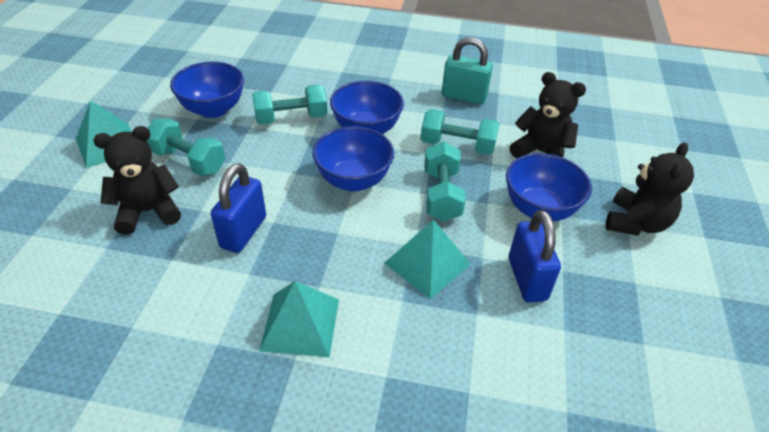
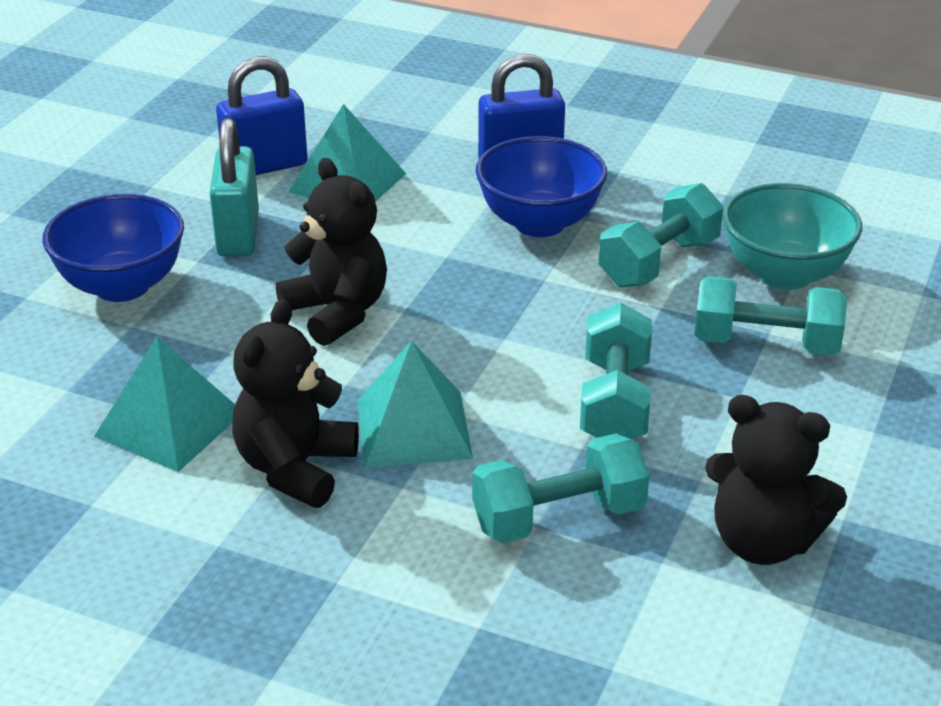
blue bowl: 4 -> 2
turquoise bowl: 0 -> 1

